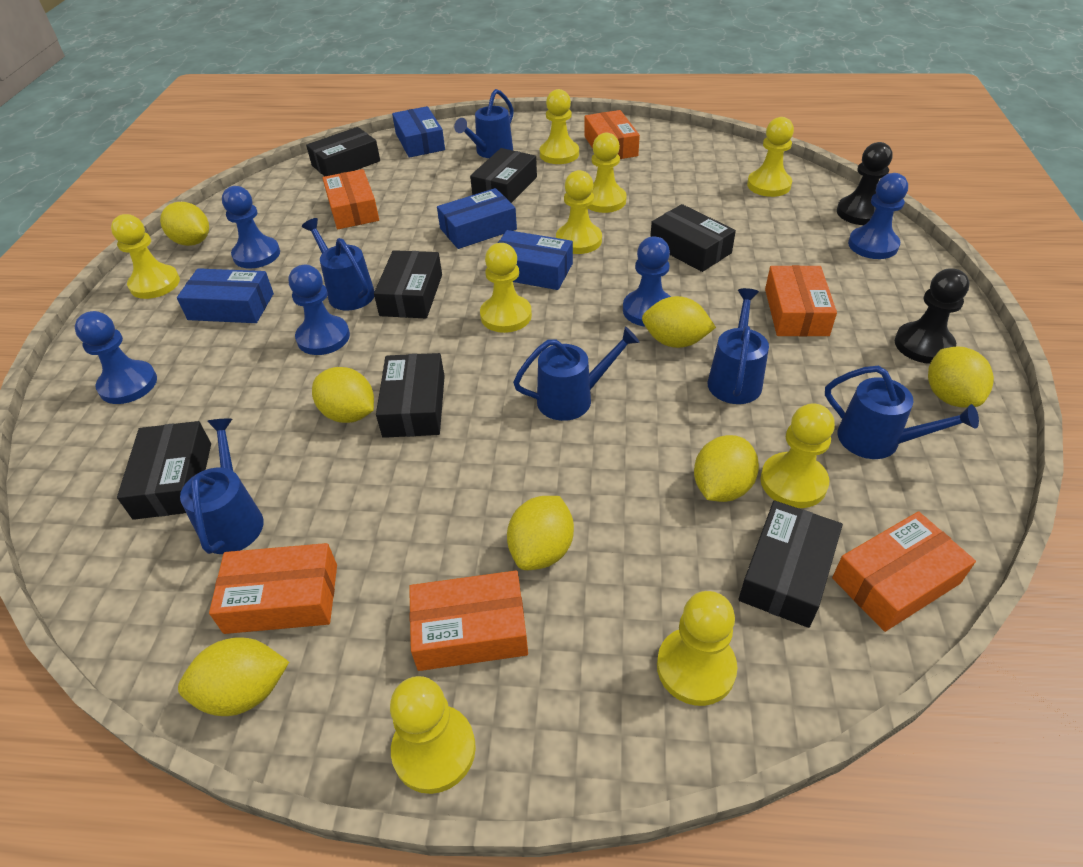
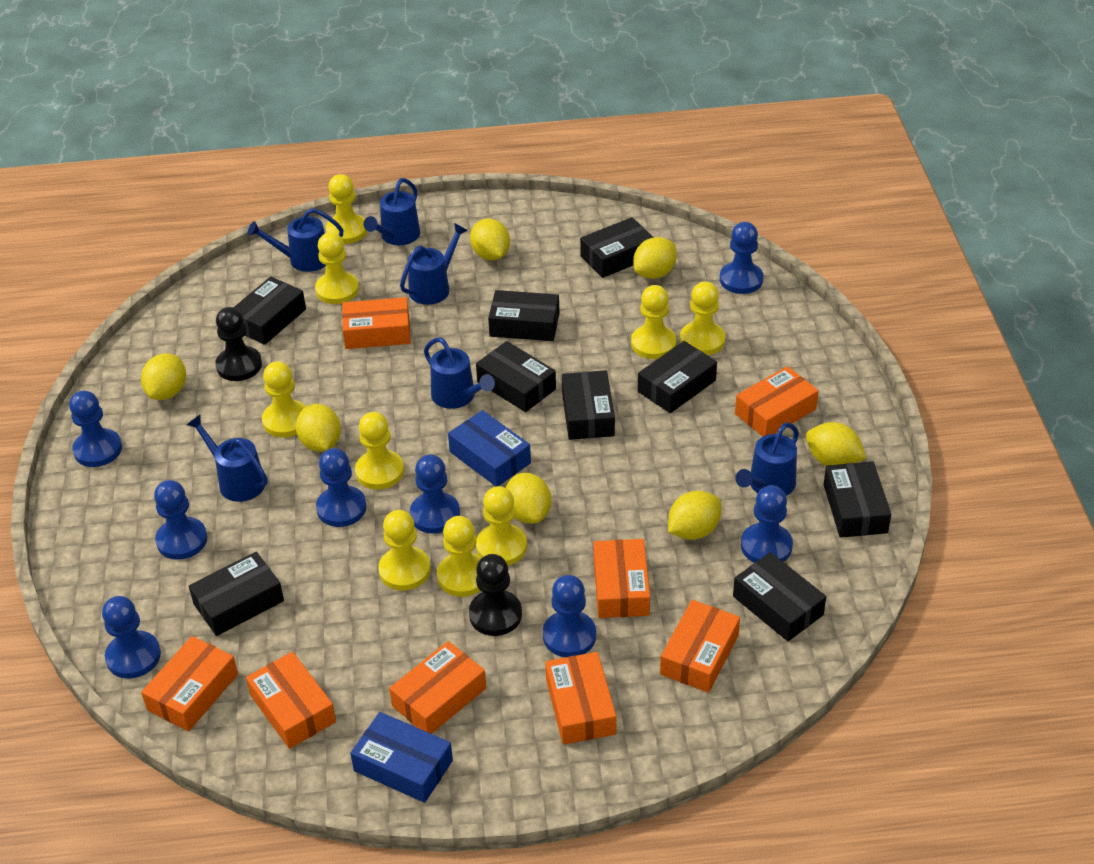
black box: 7 -> 9
blue box: 4 -> 2
blue pawn: 5 -> 8
orange box: 6 -> 8

